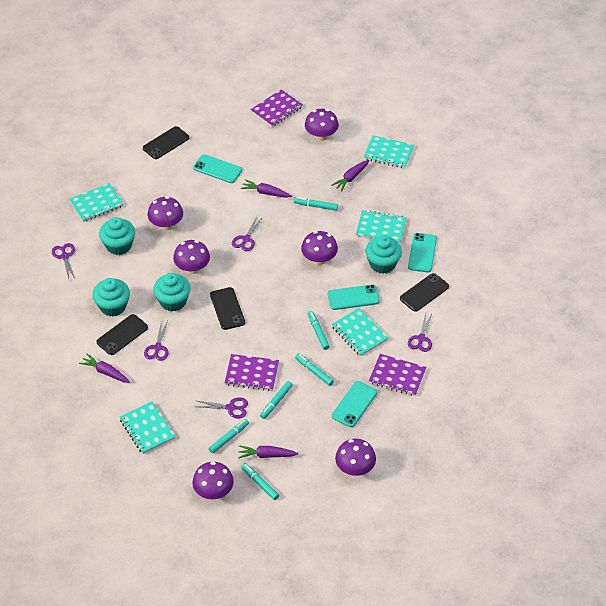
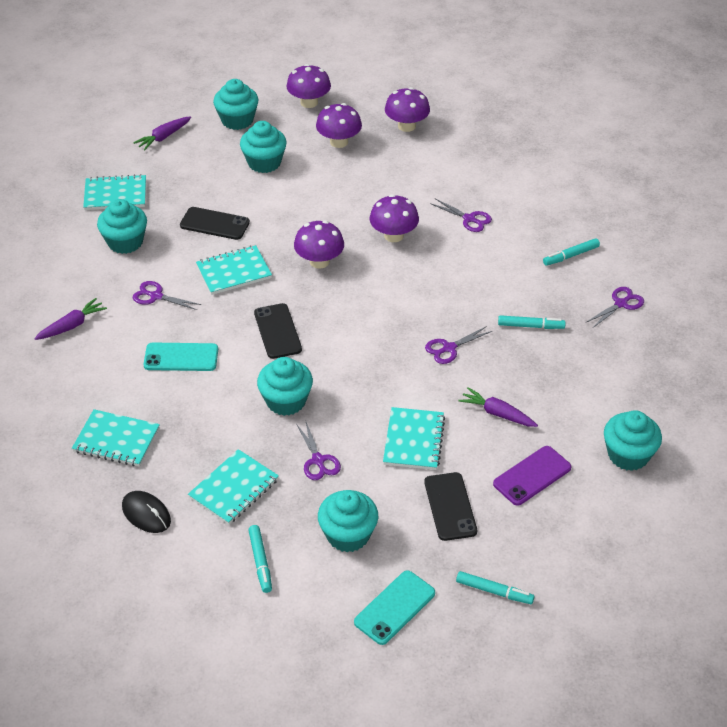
black mouse: 0 -> 1
black phone: 4 -> 3
purple carrot: 4 -> 3
purple mushroom: 6 -> 5
purple notebook: 3 -> 0
purple phone: 0 -> 1
turquoise cupcake: 4 -> 6
turquoise marker: 6 -> 4
turquoise phone: 4 -> 2

